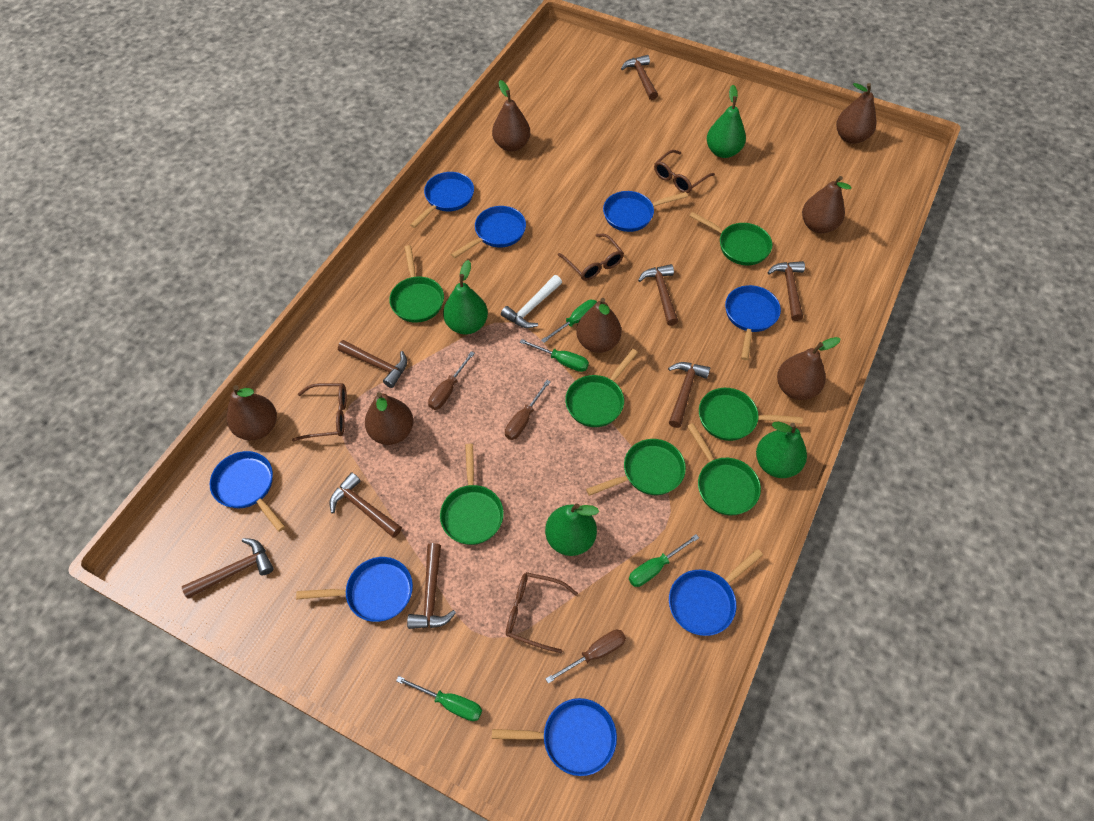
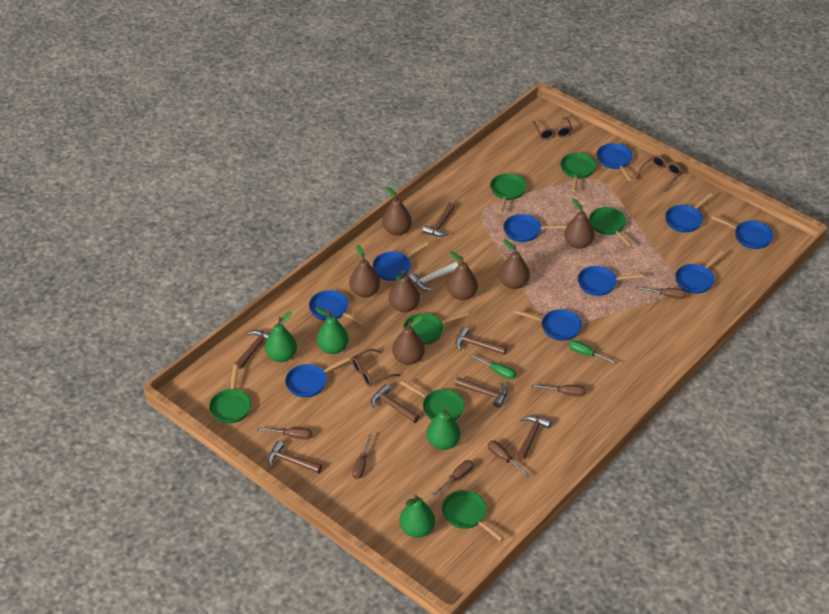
blue pan: 8 -> 10
brown glasses: 4 -> 3
brown hammer: 8 -> 7
brown screwdriver: 3 -> 6
green screwdriver: 4 -> 2

